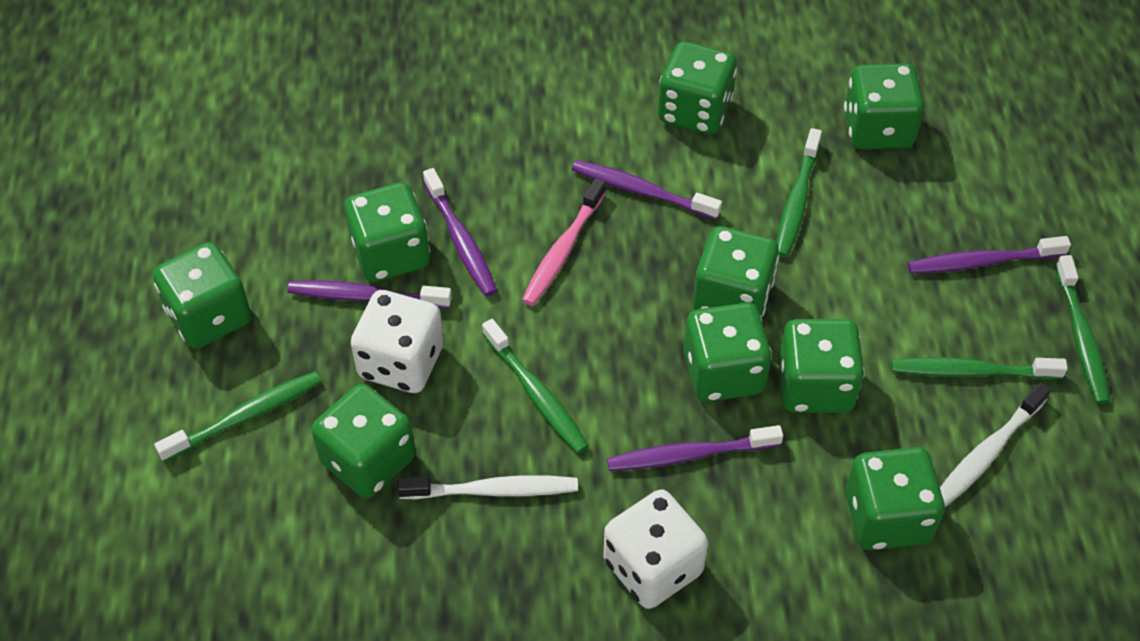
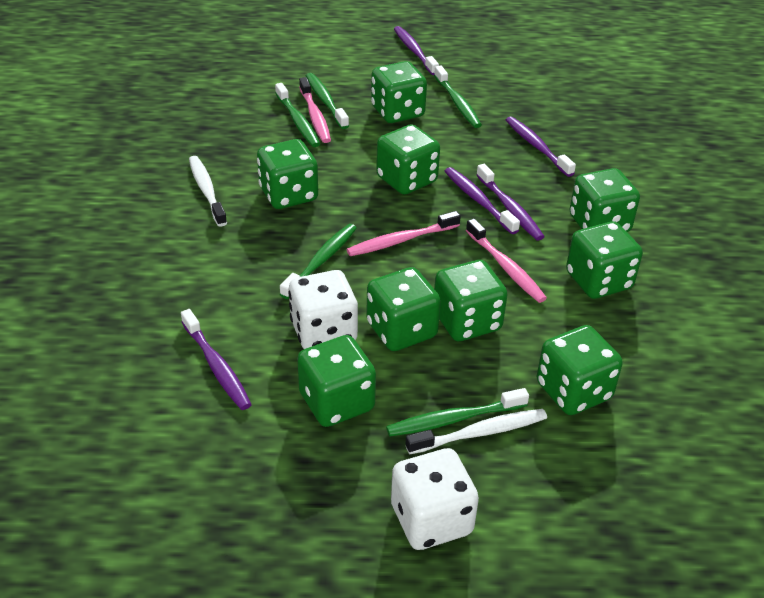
pink toothbrush: 1 -> 3

